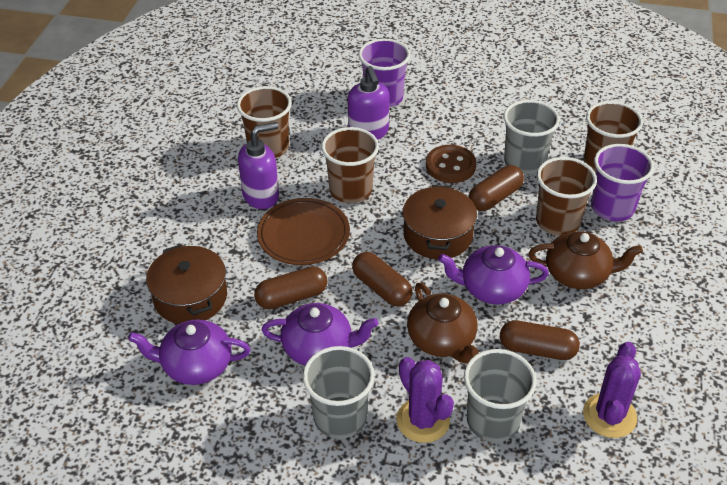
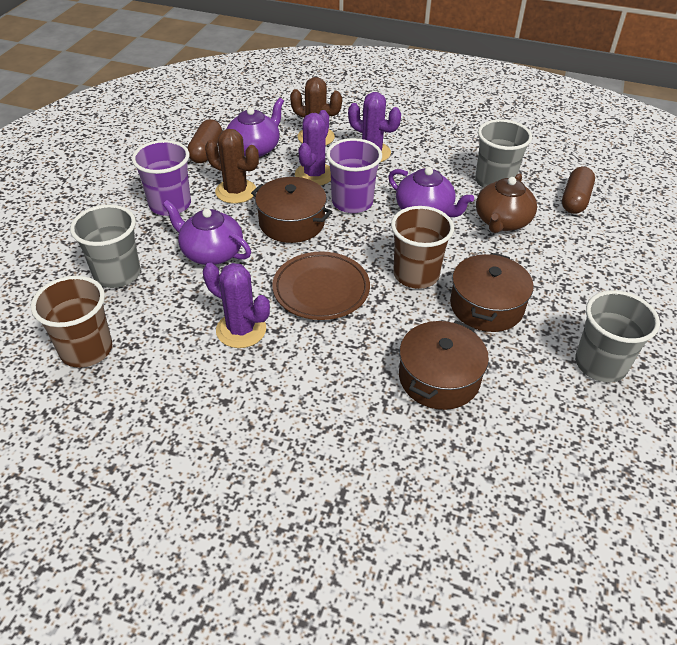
brown button: 1 -> 0
brown cactus: 0 -> 2
brown capsule: 4 -> 2
brown cup: 4 -> 2
brown pot: 2 -> 3
brown teapot: 2 -> 1
purple cactus: 2 -> 3
purple soap dispenser: 2 -> 0

